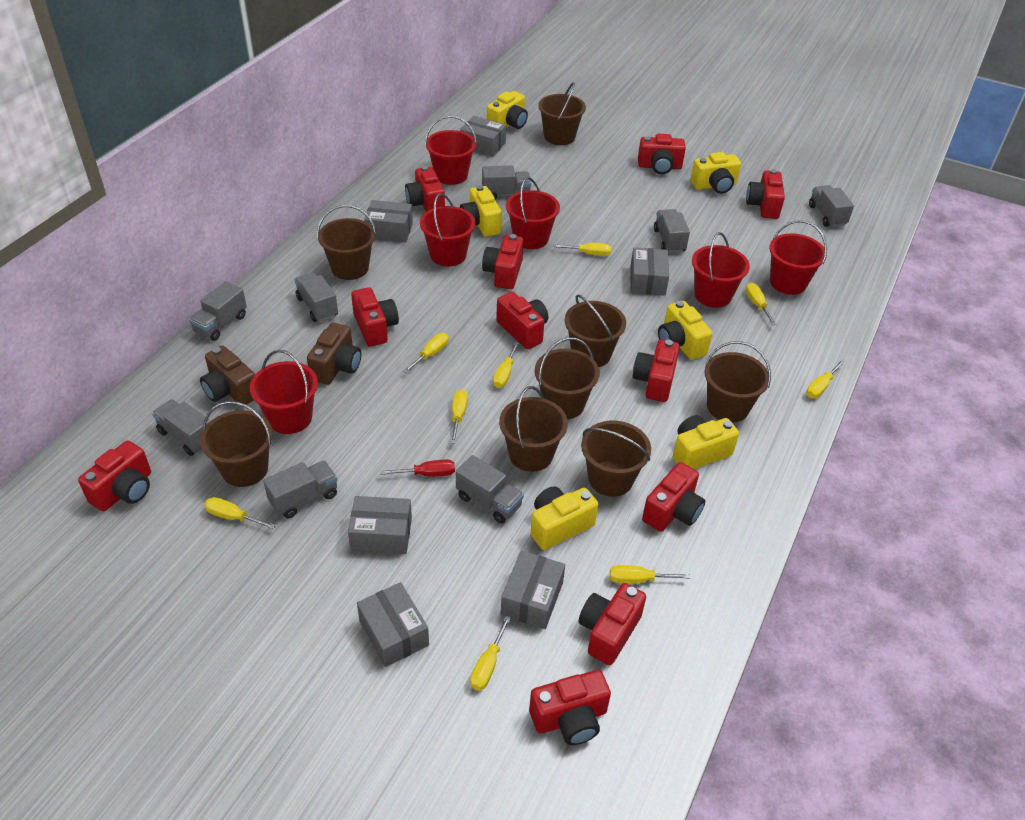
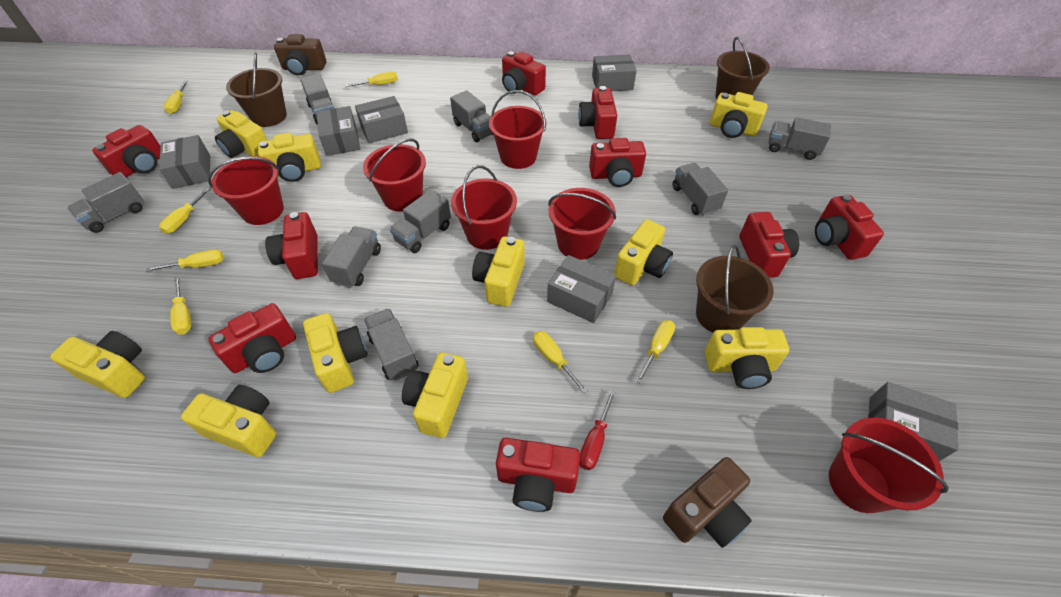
brown bucket: 8 -> 3
red camera: 11 -> 9
yellow camera: 6 -> 10
yellow screwdriver: 9 -> 7

